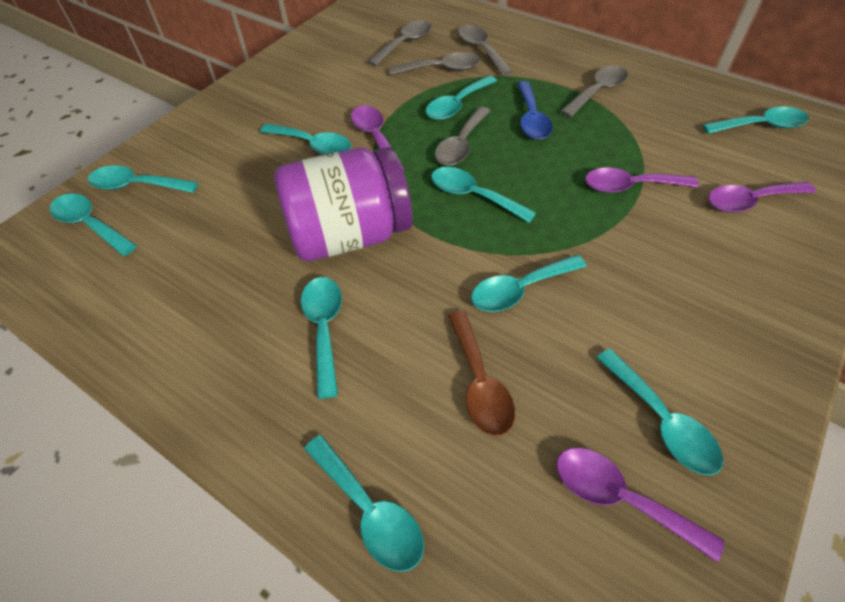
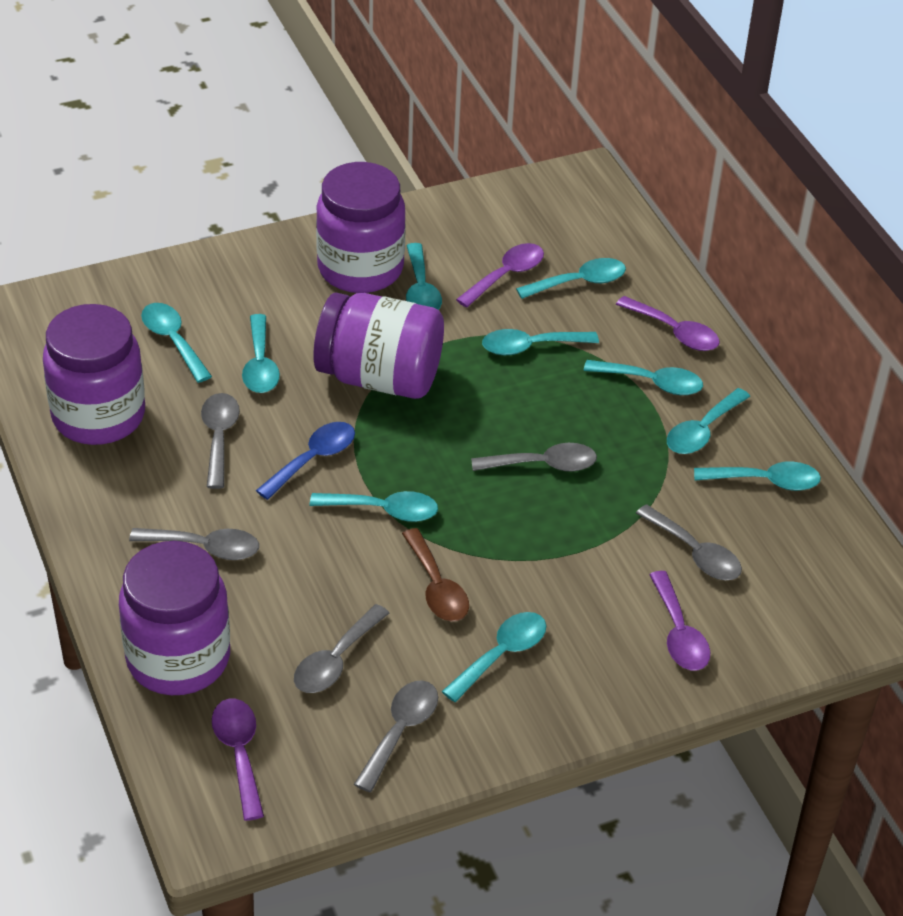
grey spoon: 5 -> 6
purple jar: 1 -> 4

